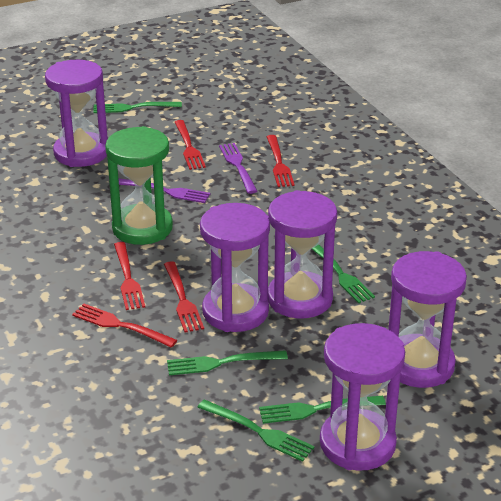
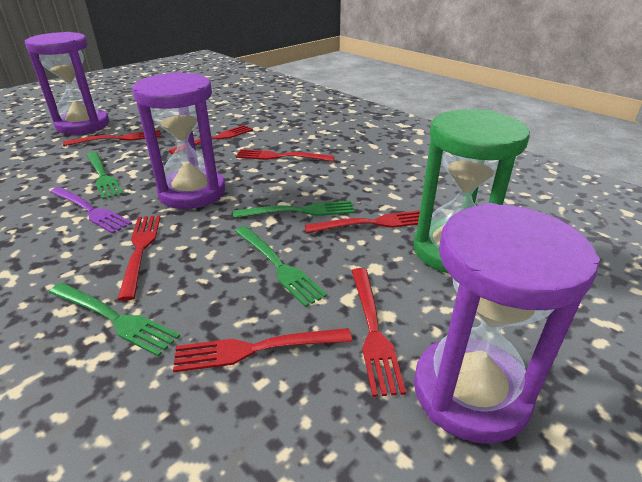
green fork: 5 -> 4
purple fork: 2 -> 1
purple hourglass: 5 -> 3
red fork: 5 -> 7

